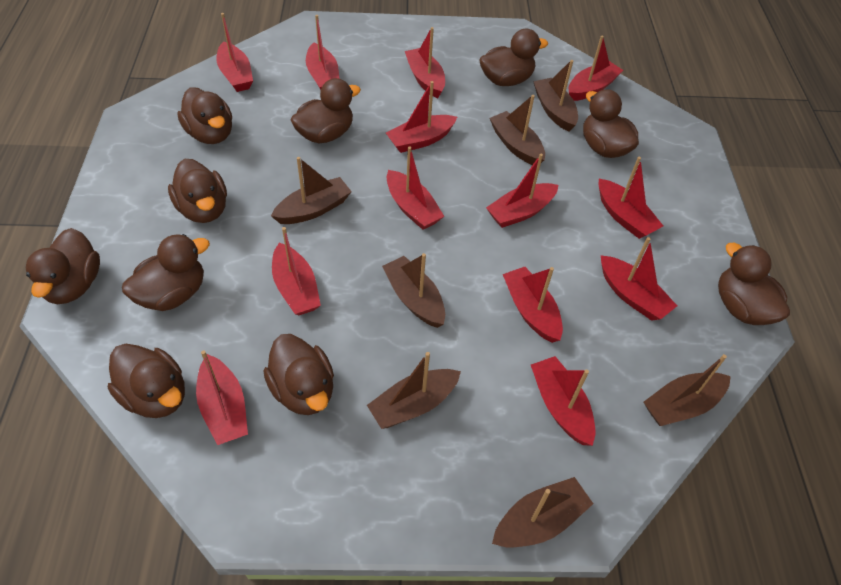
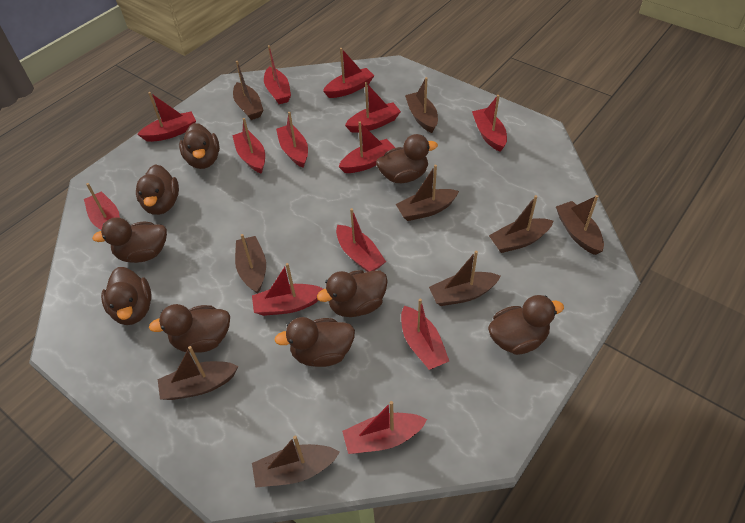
brown boat: 7 -> 9
brown duck: 10 -> 9

